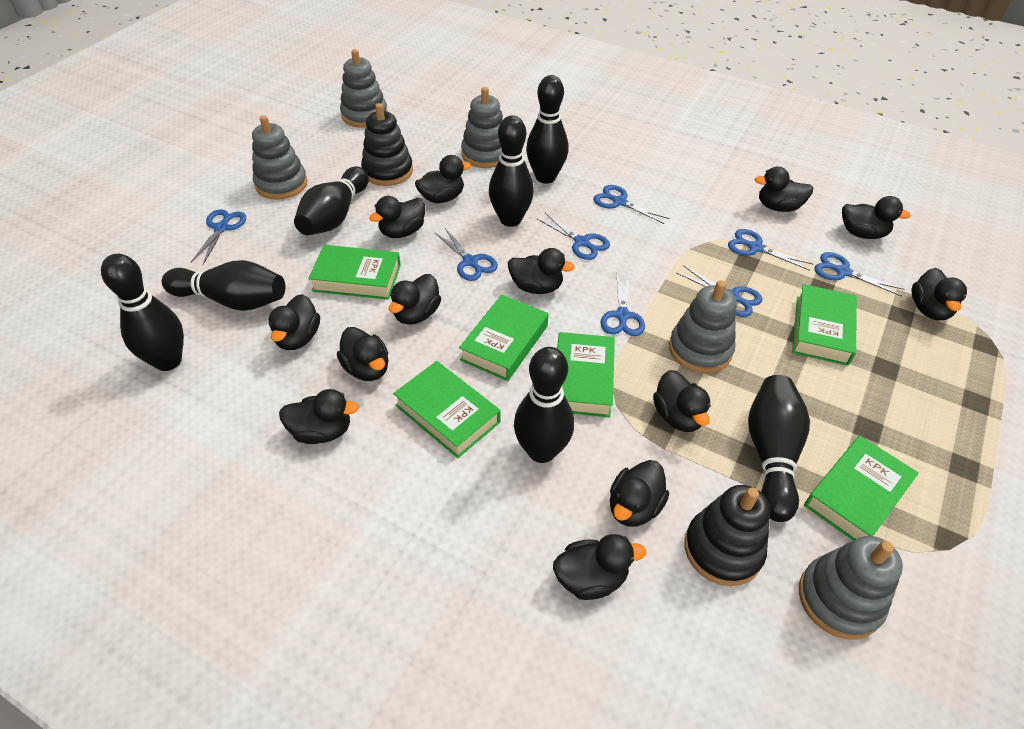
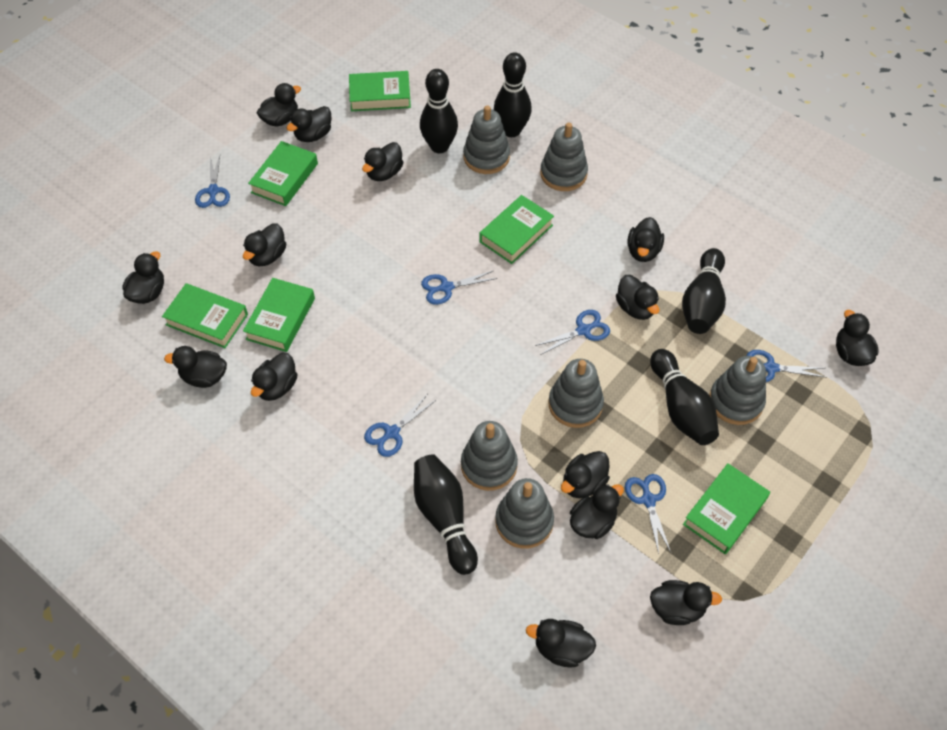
black bowling pin: 7 -> 5
black duck: 13 -> 14
black stacking toy: 2 -> 0
blue scissors: 8 -> 6
grey stacking toy: 5 -> 6

